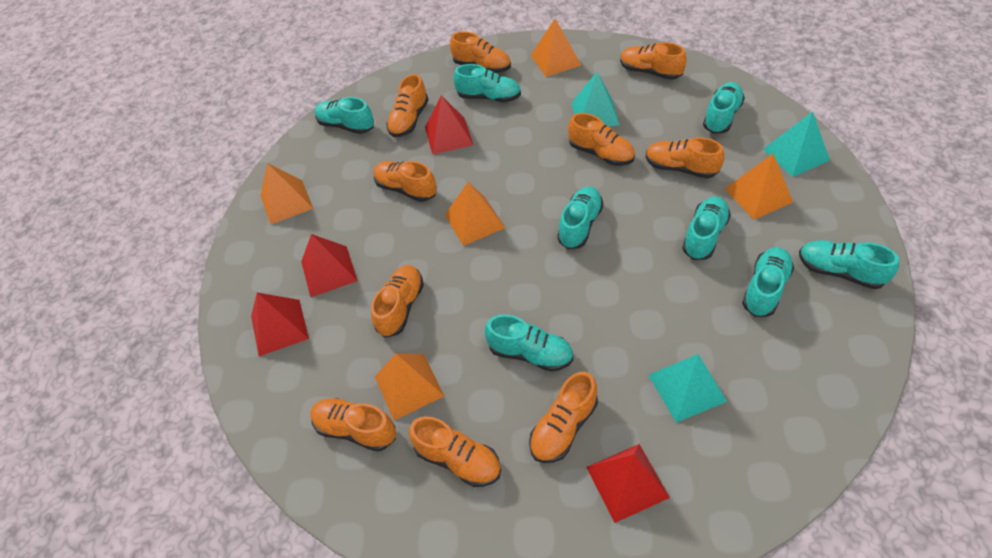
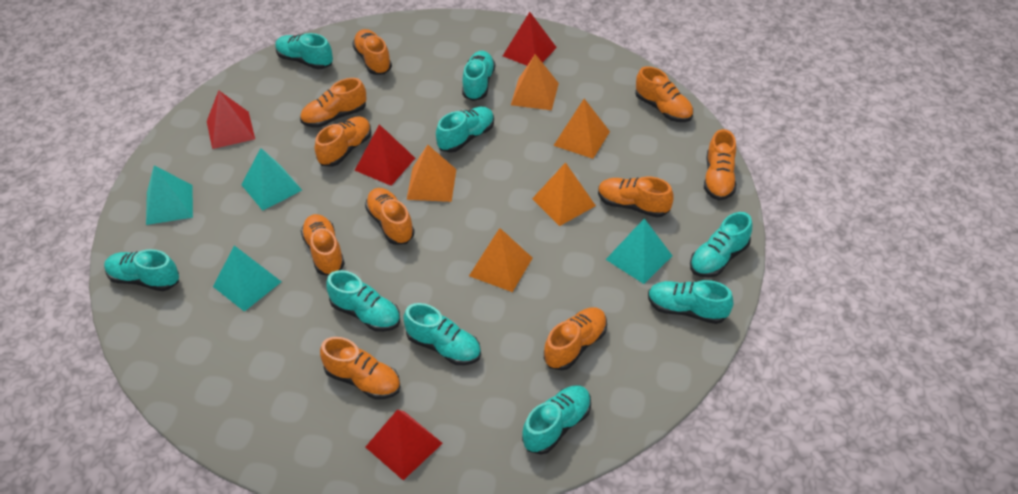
turquoise pyramid: 3 -> 4
turquoise shoe: 8 -> 9

